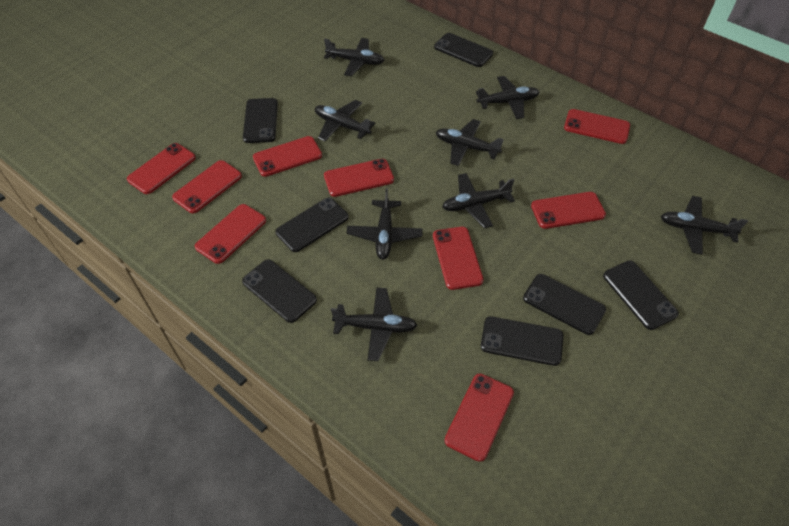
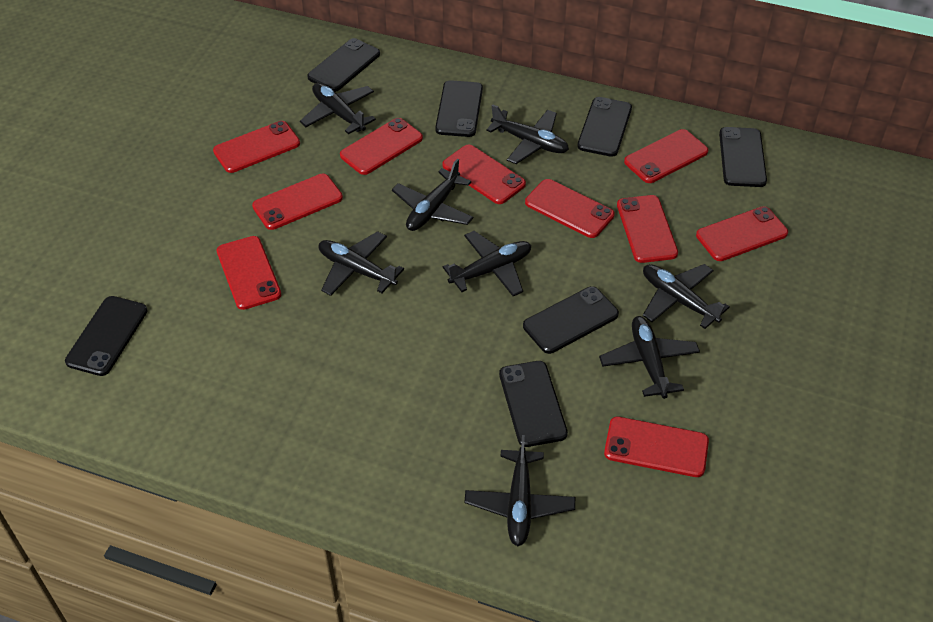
red phone: 9 -> 10

